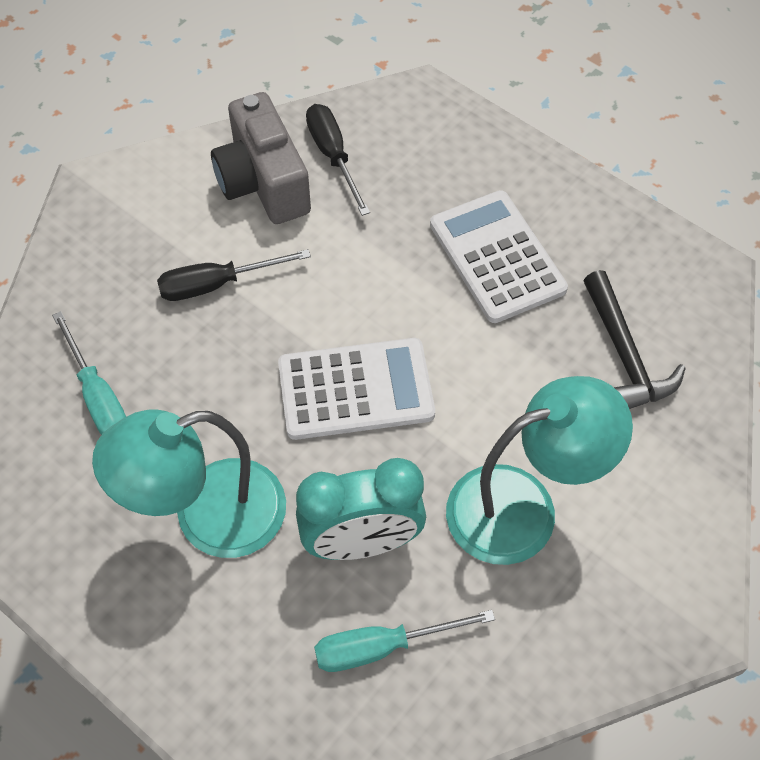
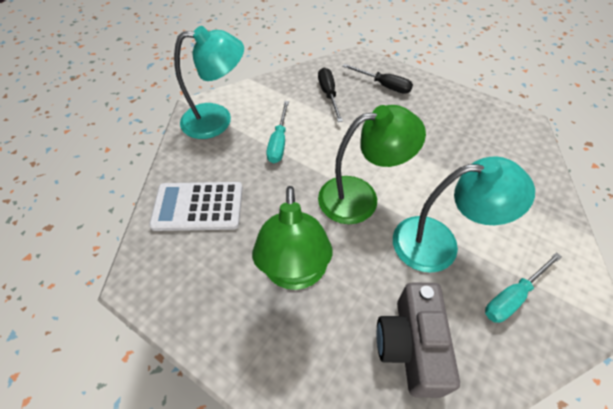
black hammer: 1 -> 0
green lamp: 0 -> 2
turquoise clock: 1 -> 0
white calculator: 2 -> 1

